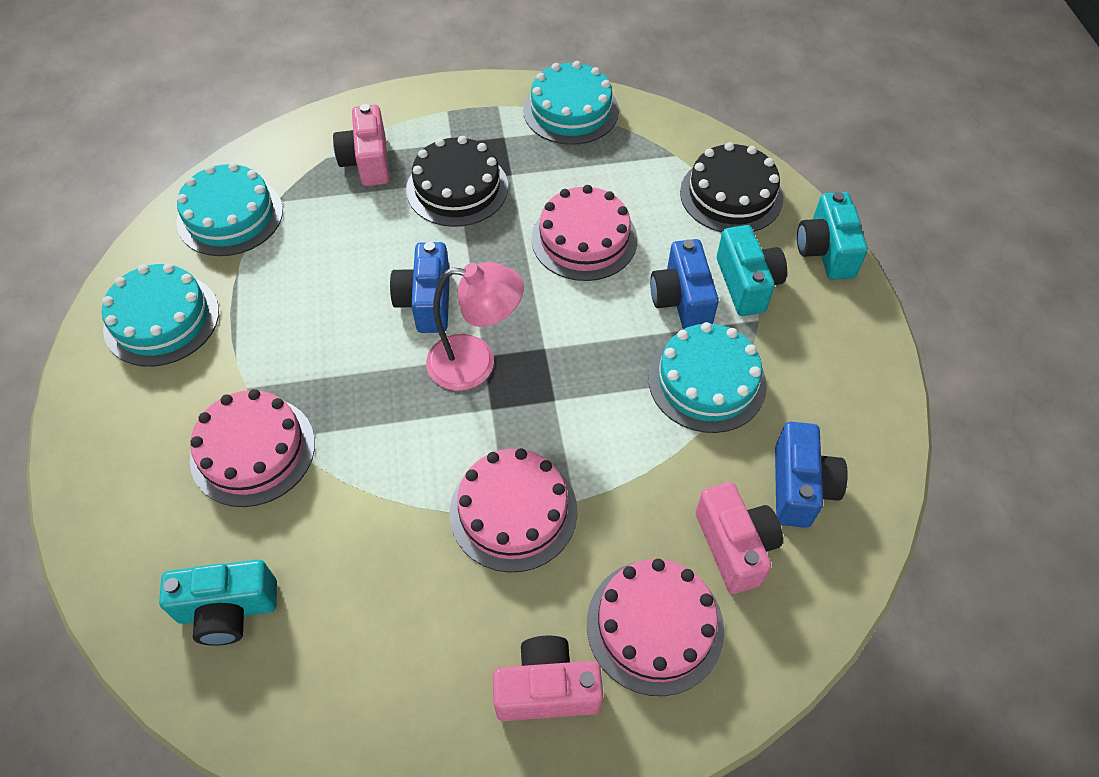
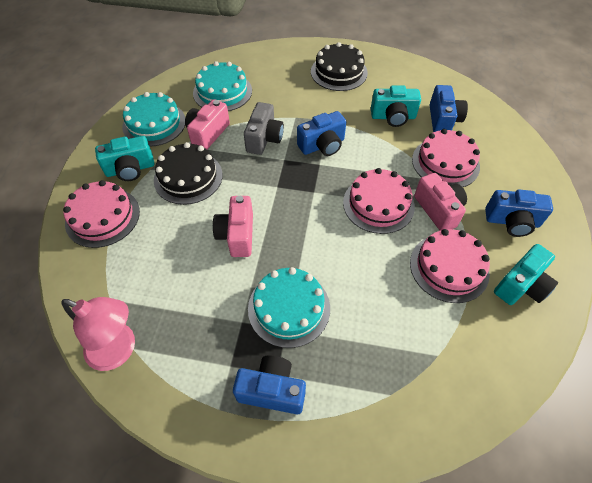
blue camera: 3 -> 4
grey camera: 0 -> 1
turquoise cake: 4 -> 3

